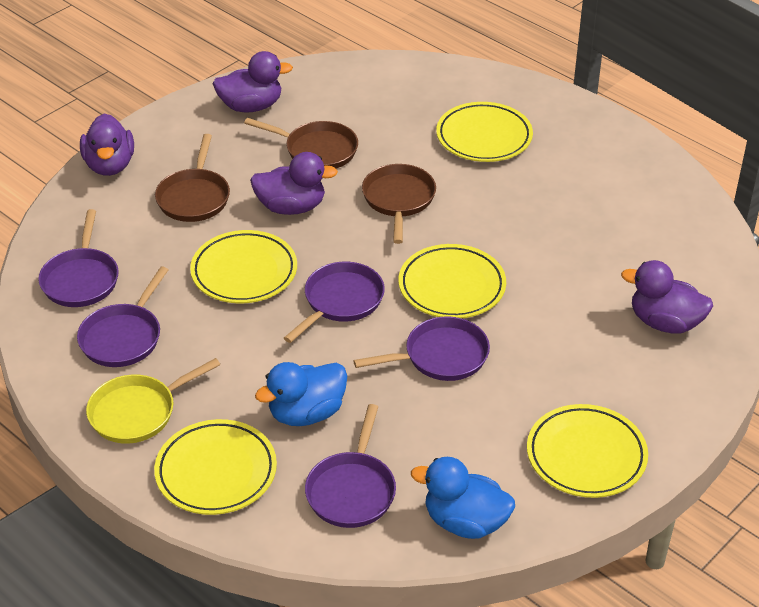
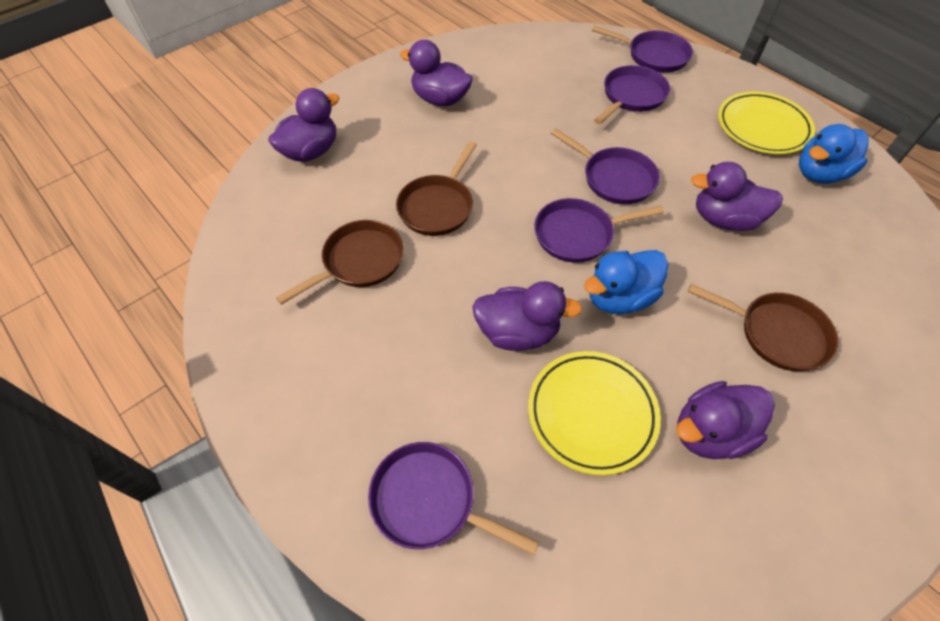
purple duck: 4 -> 5
yellow pan: 1 -> 0
yellow plate: 5 -> 2

